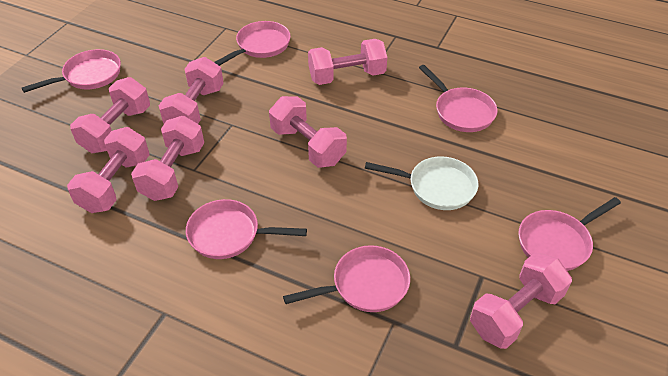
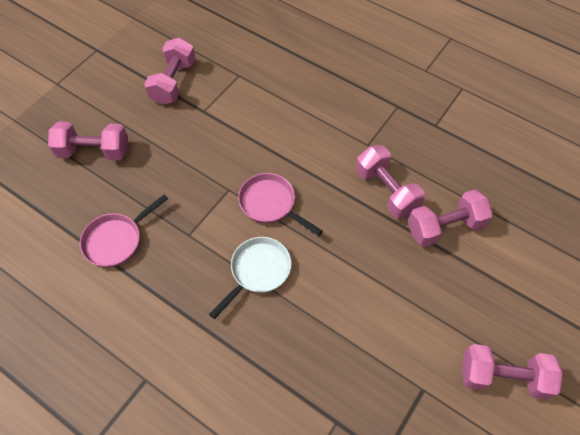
pink dumbbell: 7 -> 5
pink pan: 6 -> 2

